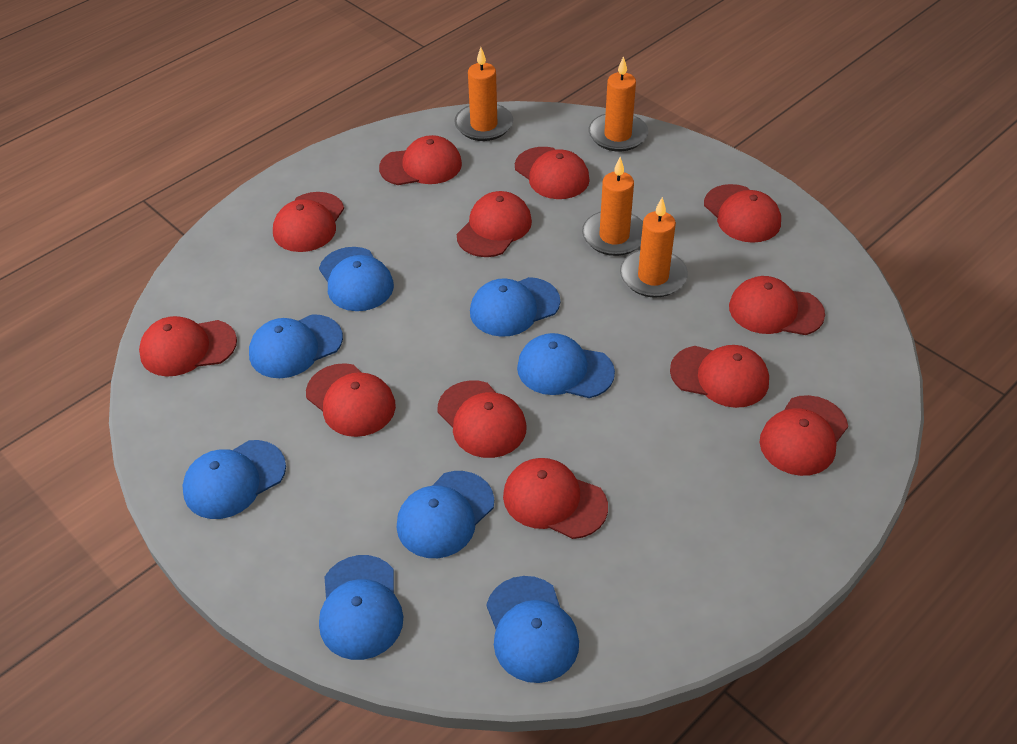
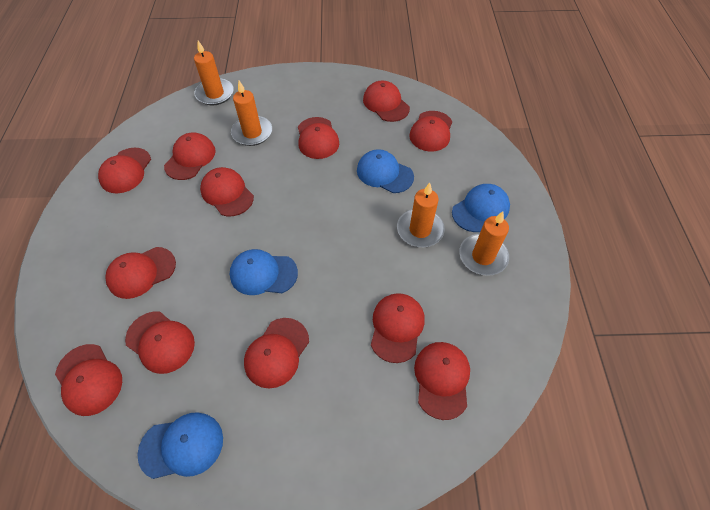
blue cap: 8 -> 4

